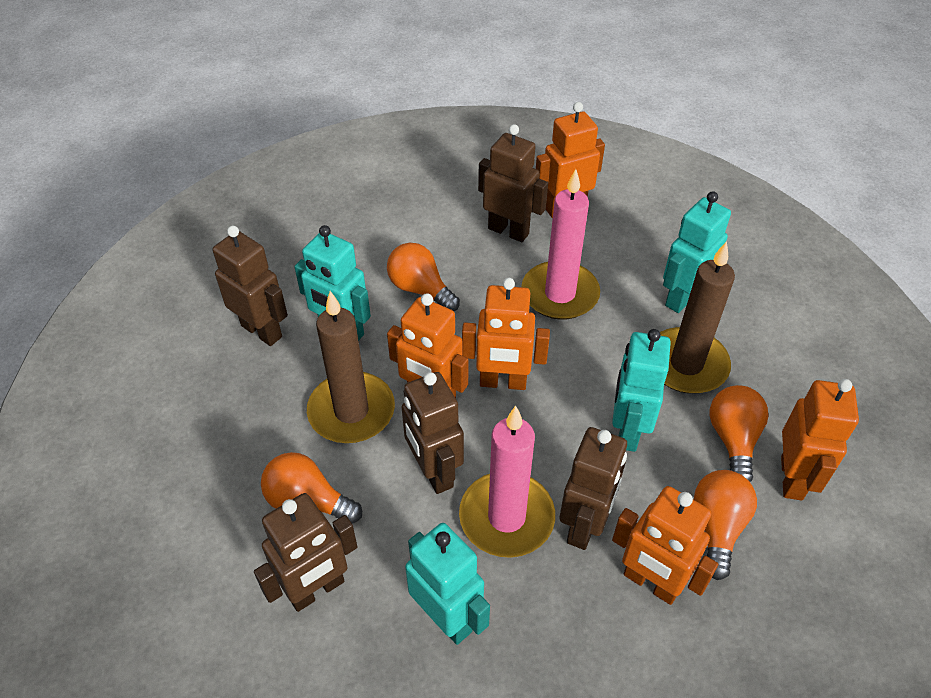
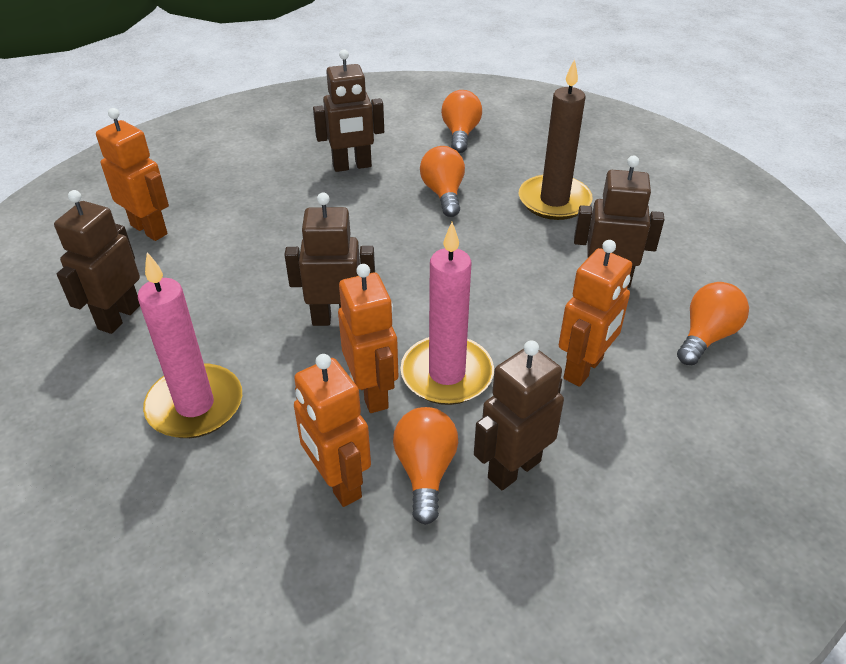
brown candle: 2 -> 1
orange robot: 5 -> 4
turquoise robot: 4 -> 0

